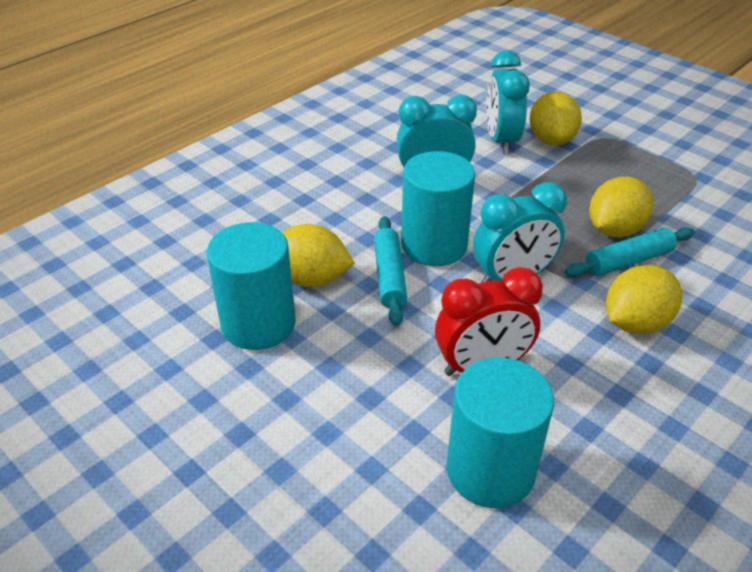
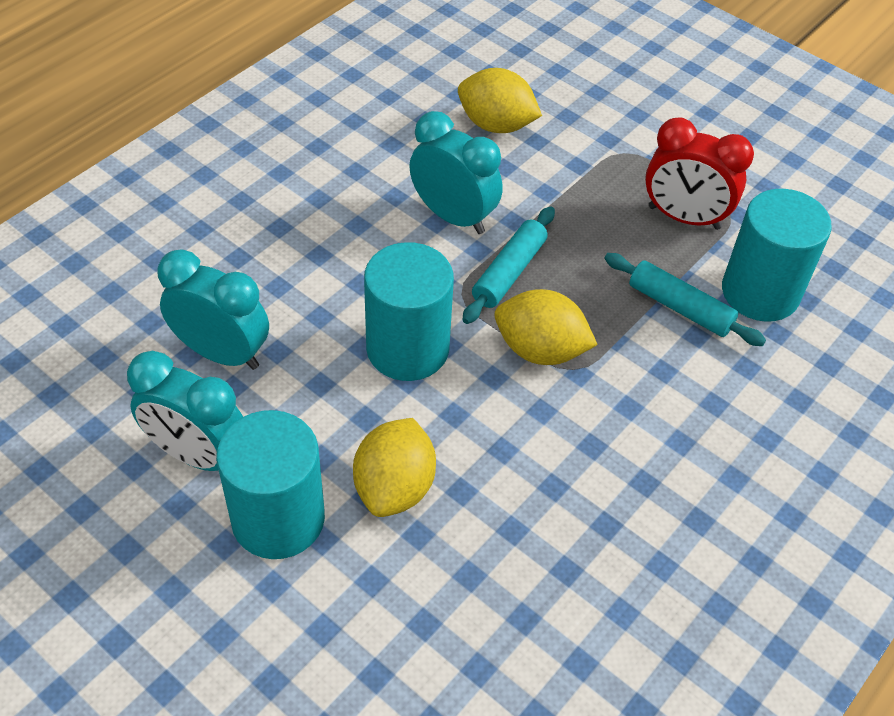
yellow lemon: 4 -> 3

